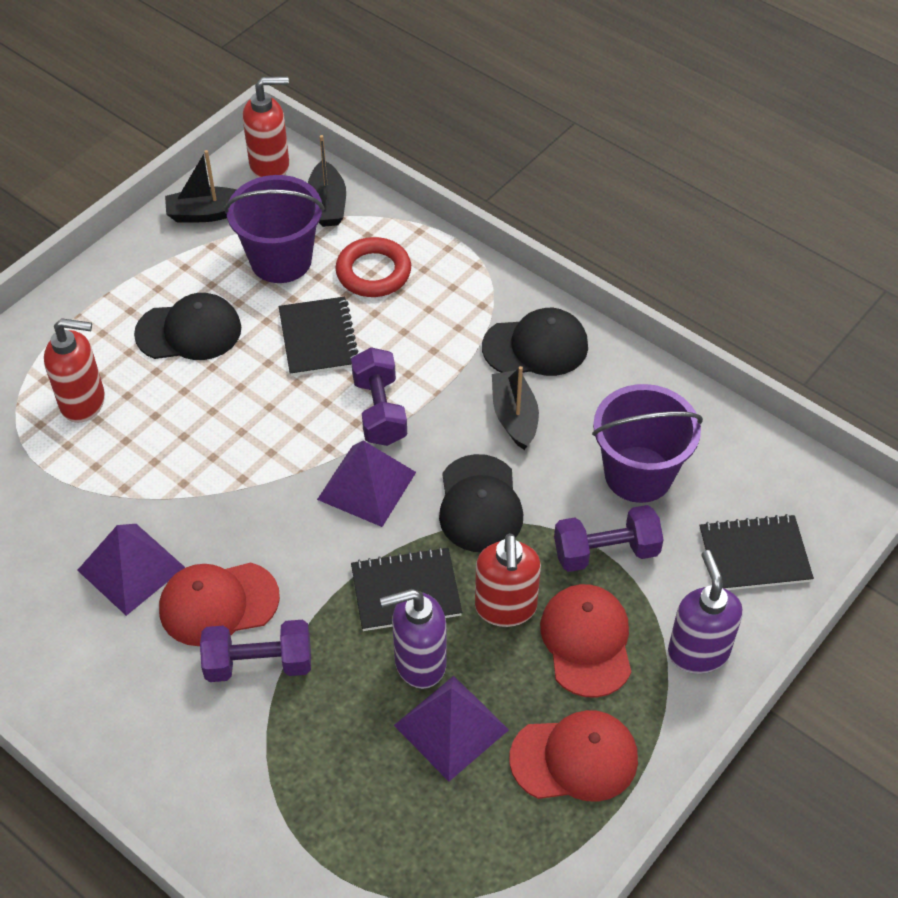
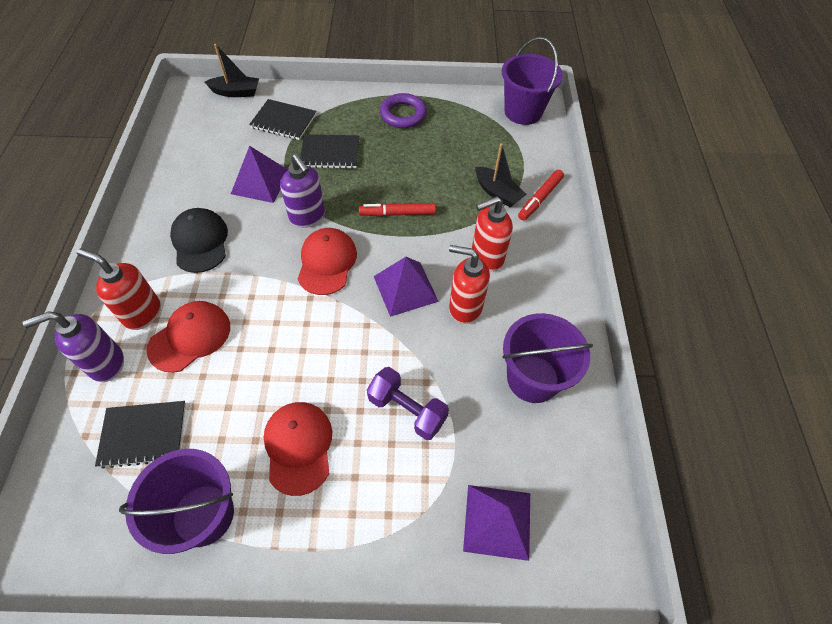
black boat: 3 -> 2
black cap: 3 -> 1
purple bucket: 2 -> 3
purple dumbbell: 3 -> 1
purple ring: 0 -> 1
red marker: 0 -> 2
red ring: 1 -> 0

